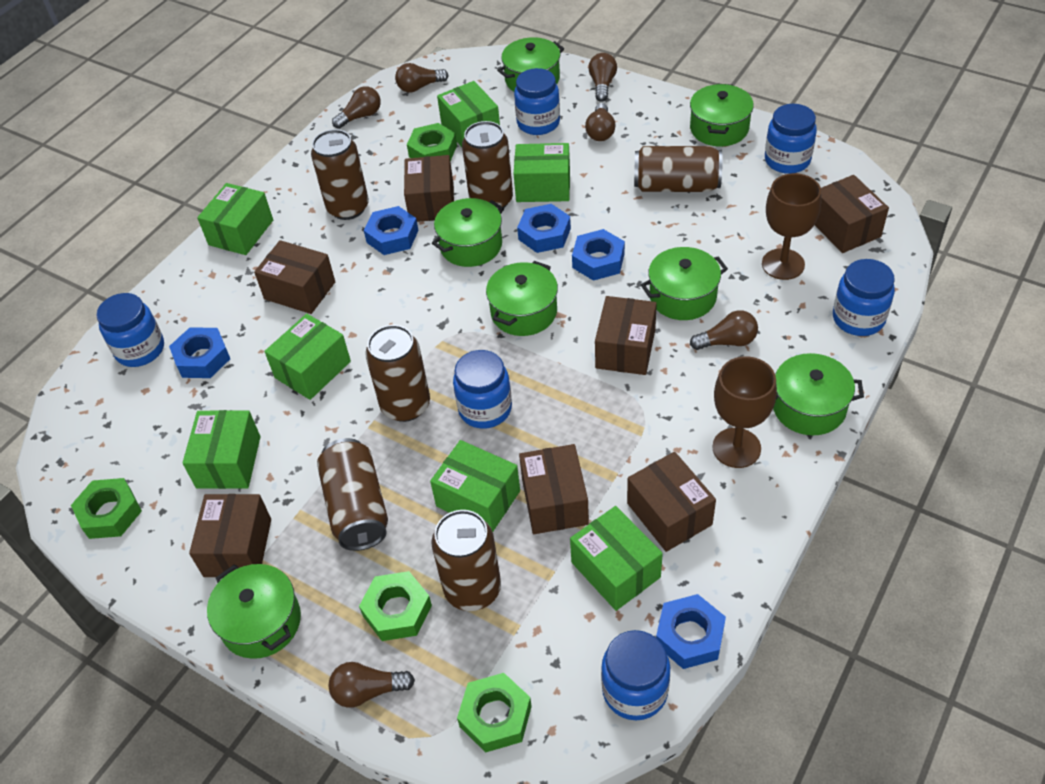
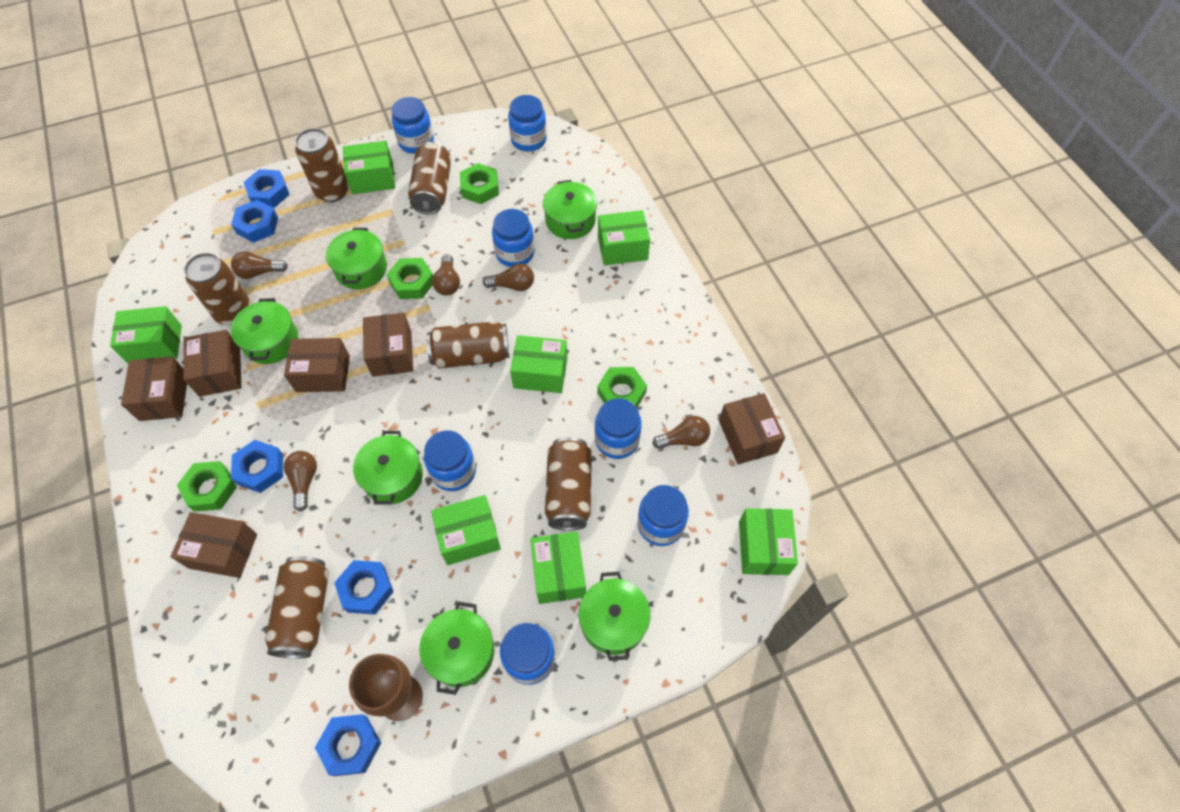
blue jar: 6 -> 7
brown box: 7 -> 6
brown goblet: 2 -> 1
brown light bulb: 6 -> 5
green pot: 7 -> 6

